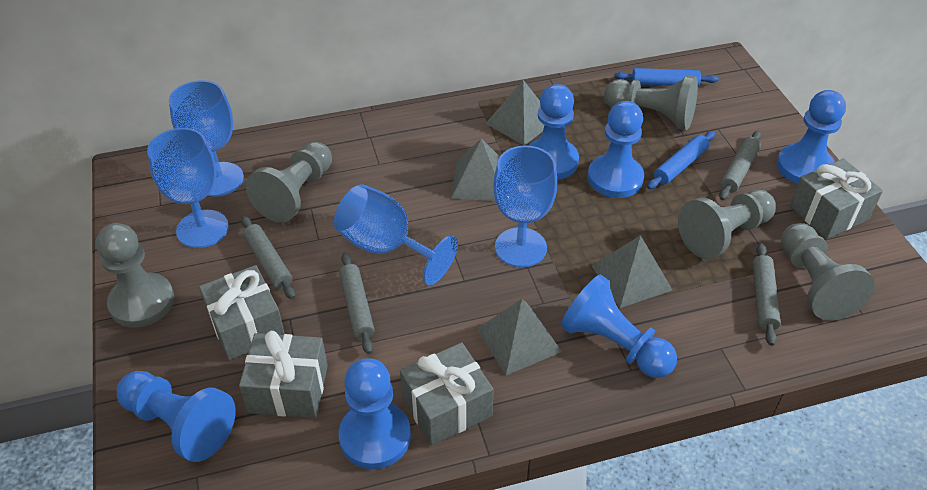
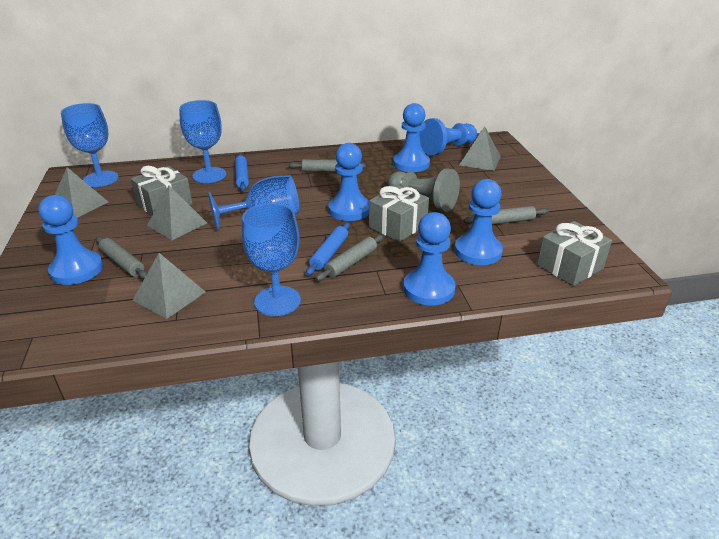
grey gift: 4 -> 3
grey pawn: 5 -> 1

